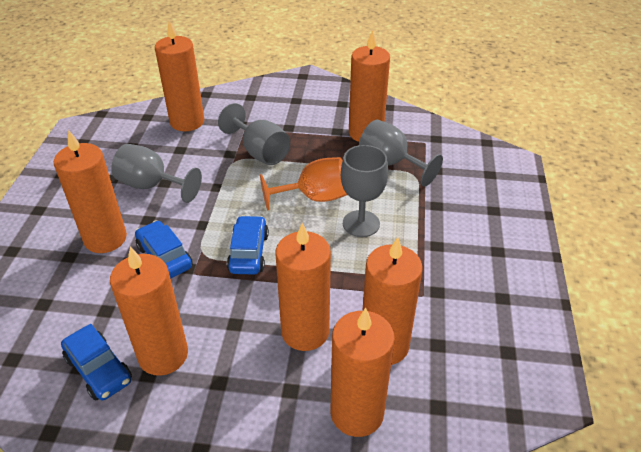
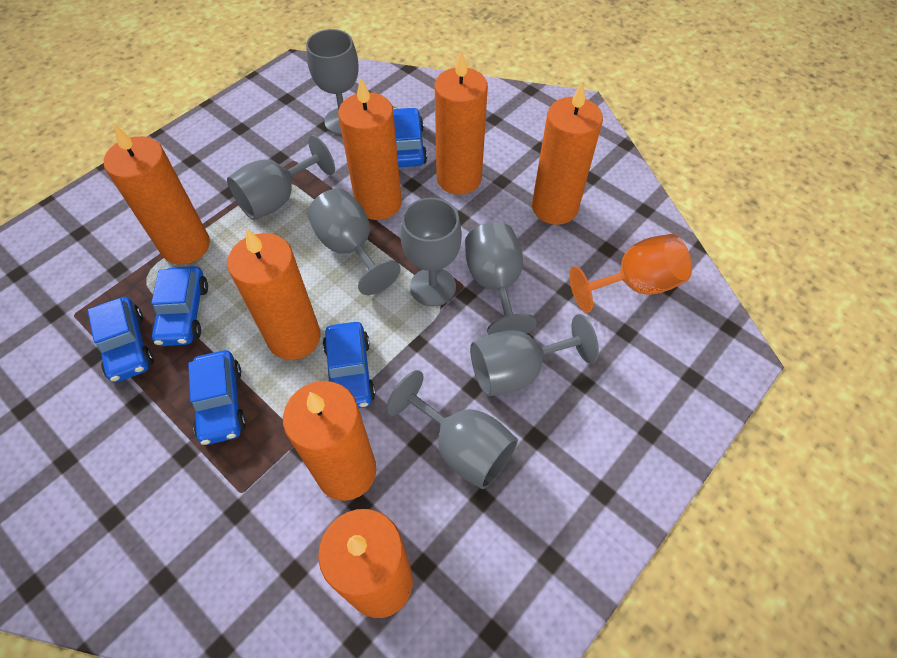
blue car: 3 -> 5
grey goblet: 4 -> 7

